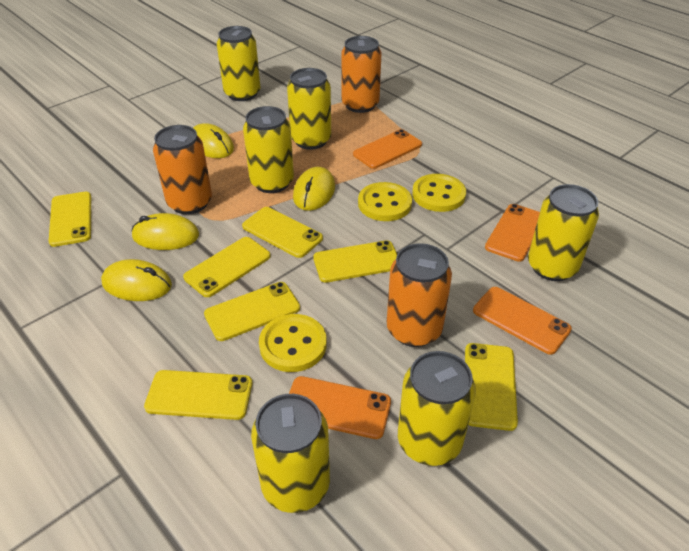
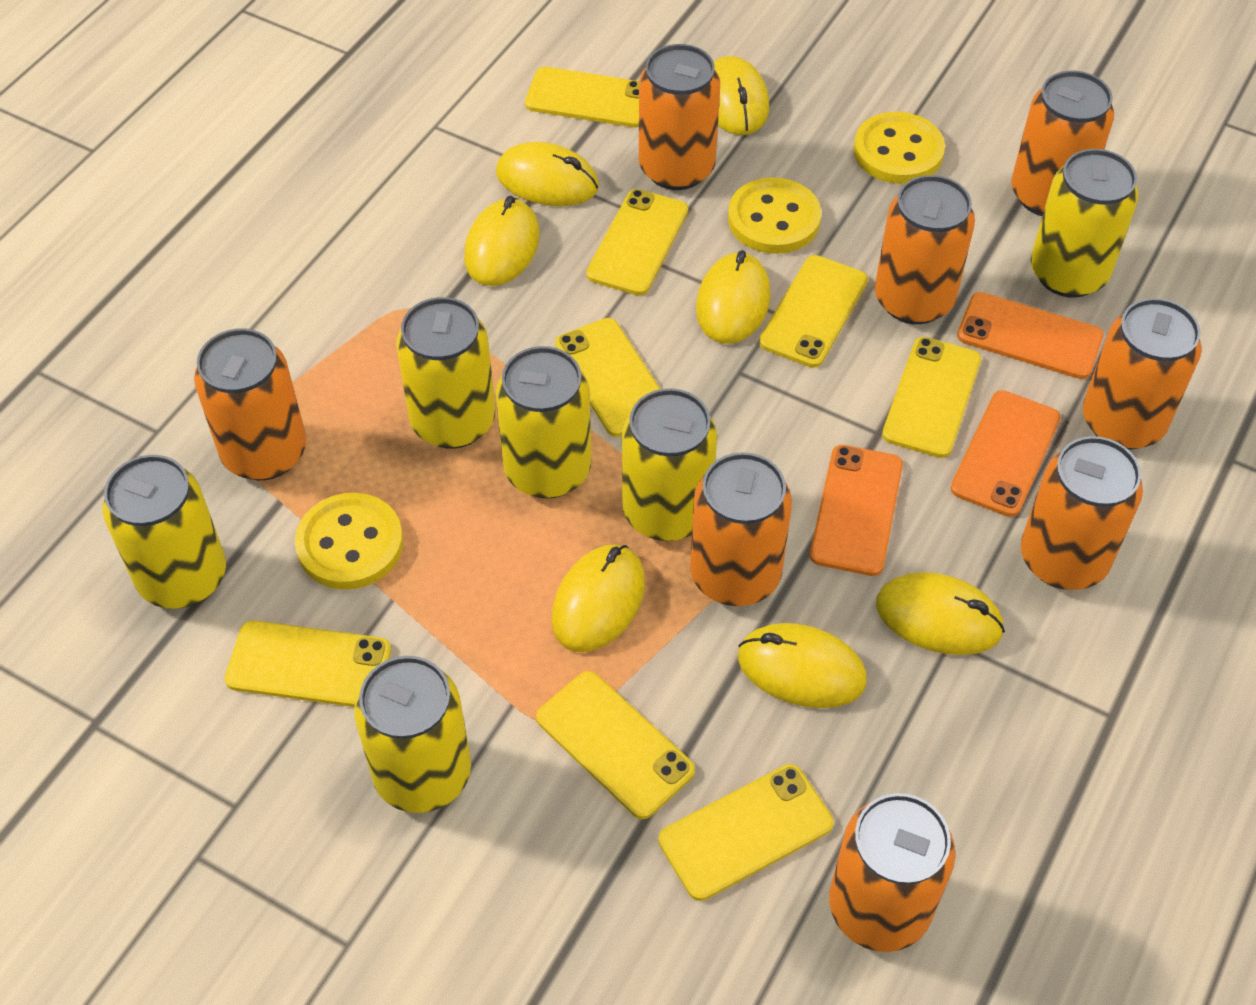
orange can: 3 -> 8
orange phone: 4 -> 3
yellow mouse: 4 -> 7
yellow phone: 7 -> 8

